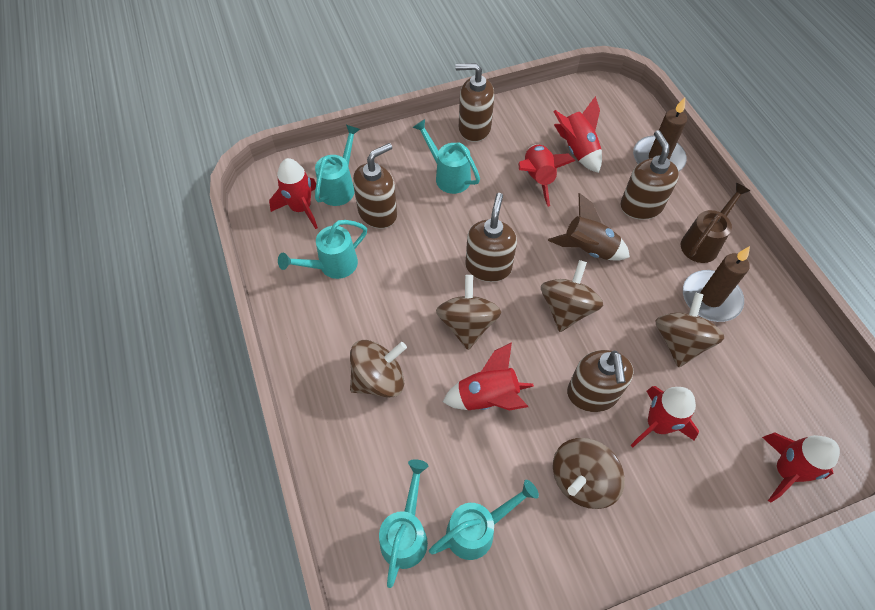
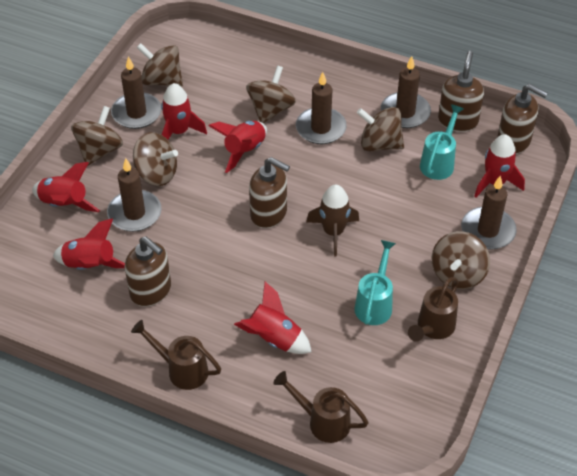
brown candle: 2 -> 5
brown soap dispenser: 5 -> 4
brown spinning top: 5 -> 6
brown watering can: 1 -> 3
turquoise watering can: 5 -> 2

